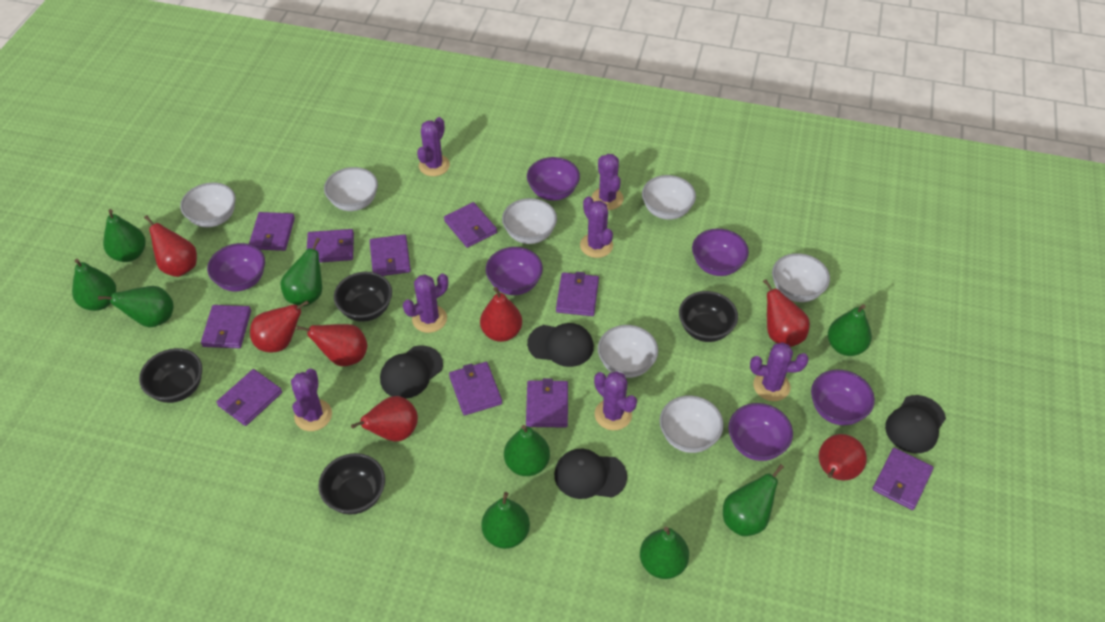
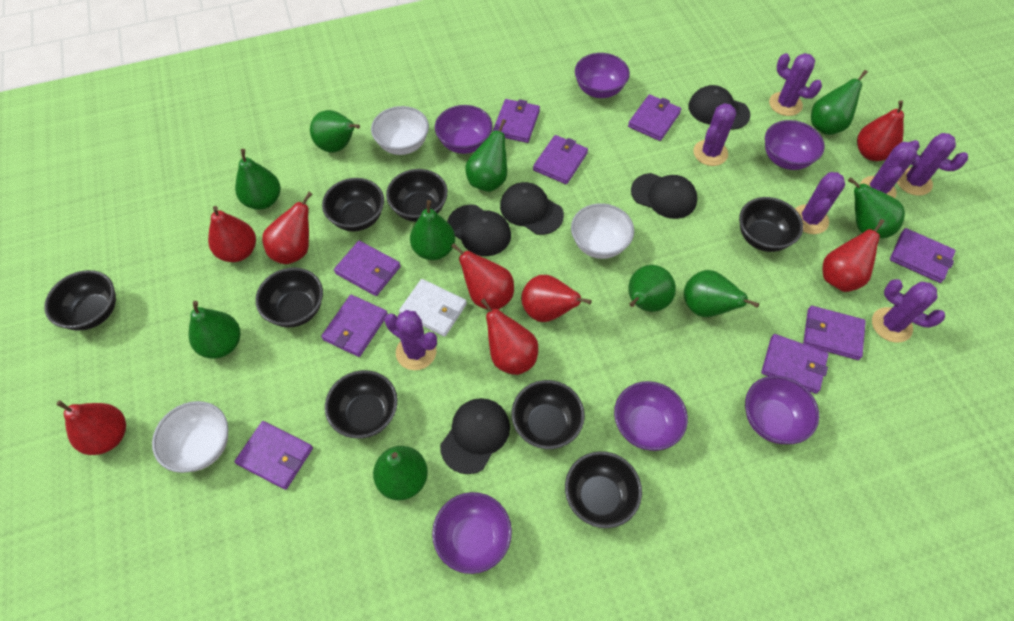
black bowl: 4 -> 8
black cap: 4 -> 5
green pear: 9 -> 10
purple wallet: 10 -> 9
red pear: 7 -> 8
white bowl: 7 -> 3
white wallet: 0 -> 1

